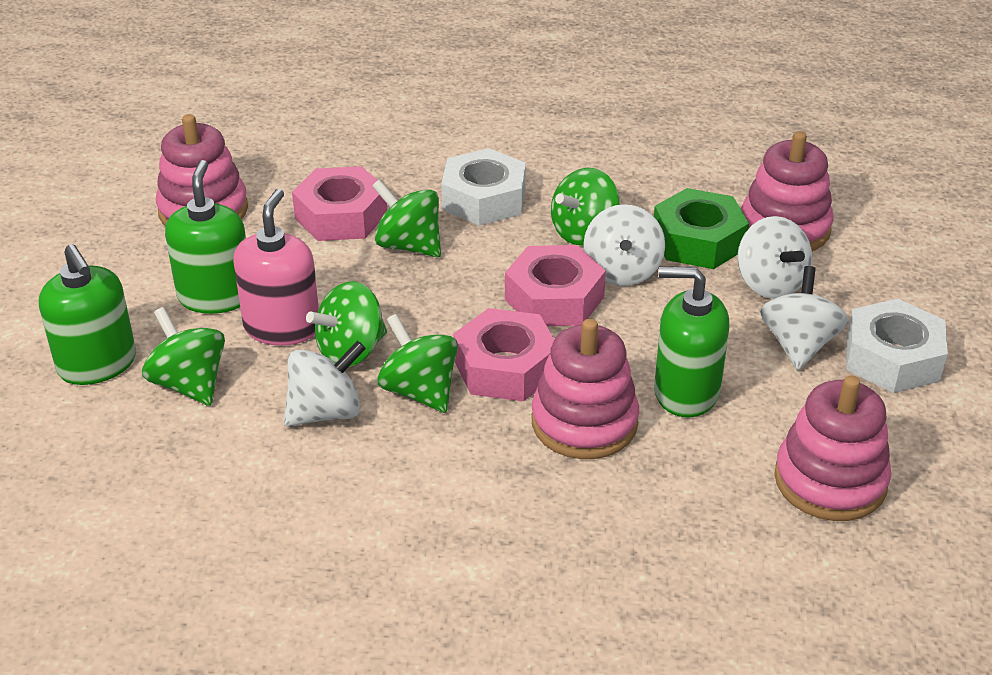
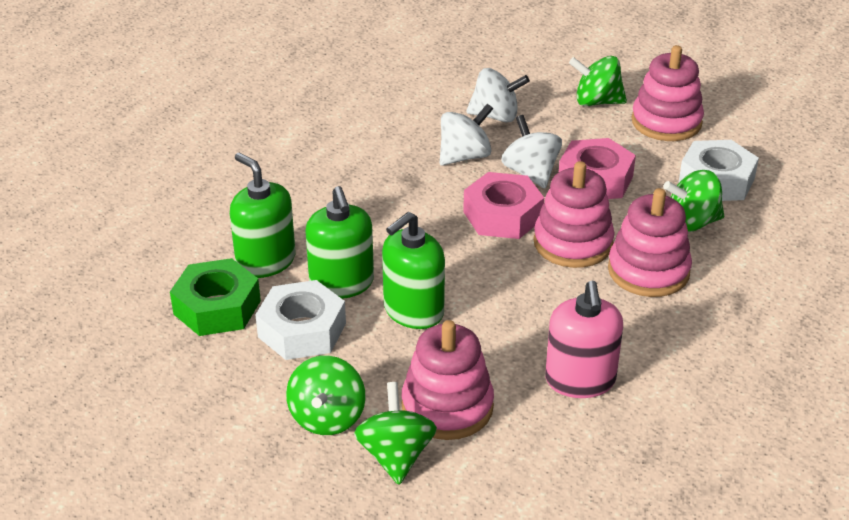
green spinning top: 5 -> 4
pink nut: 3 -> 2
white spinning top: 4 -> 3

